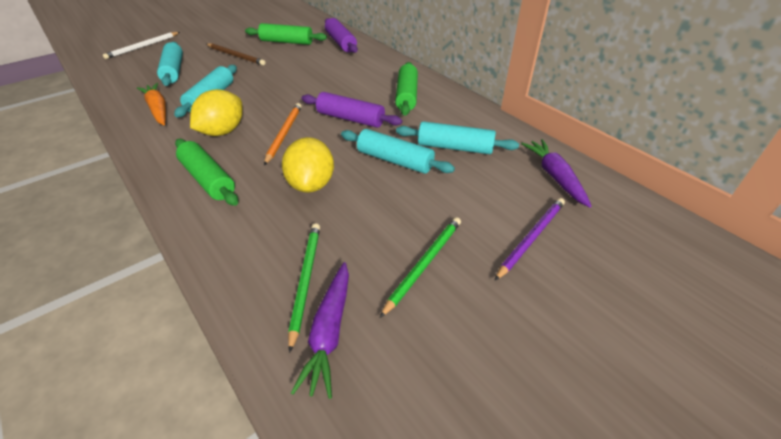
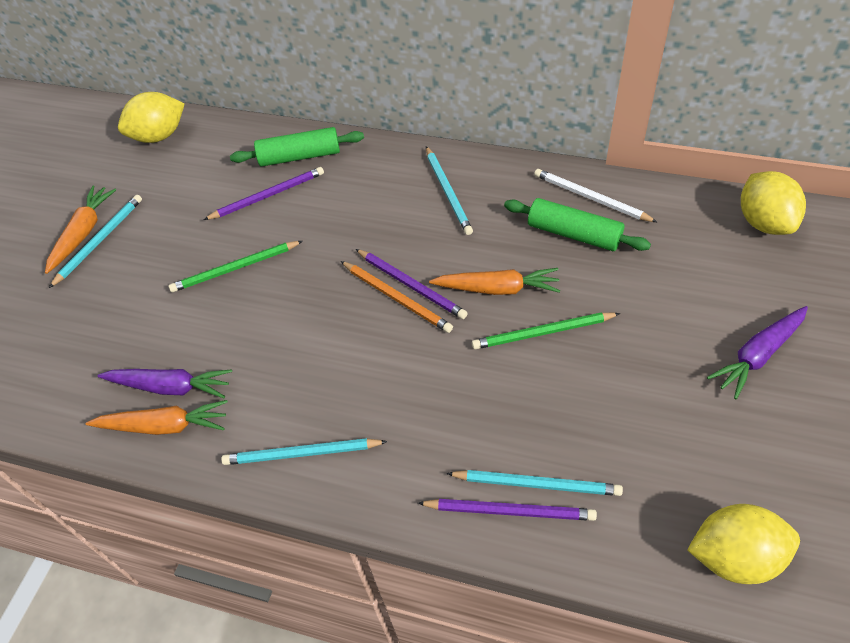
brown pencil: 1 -> 0
green rolling pin: 3 -> 2
orange carrot: 1 -> 3
purple pencil: 1 -> 3
purple rolling pin: 2 -> 0
turquoise pencil: 0 -> 4
turquoise rolling pin: 4 -> 0
yellow lemon: 2 -> 3

